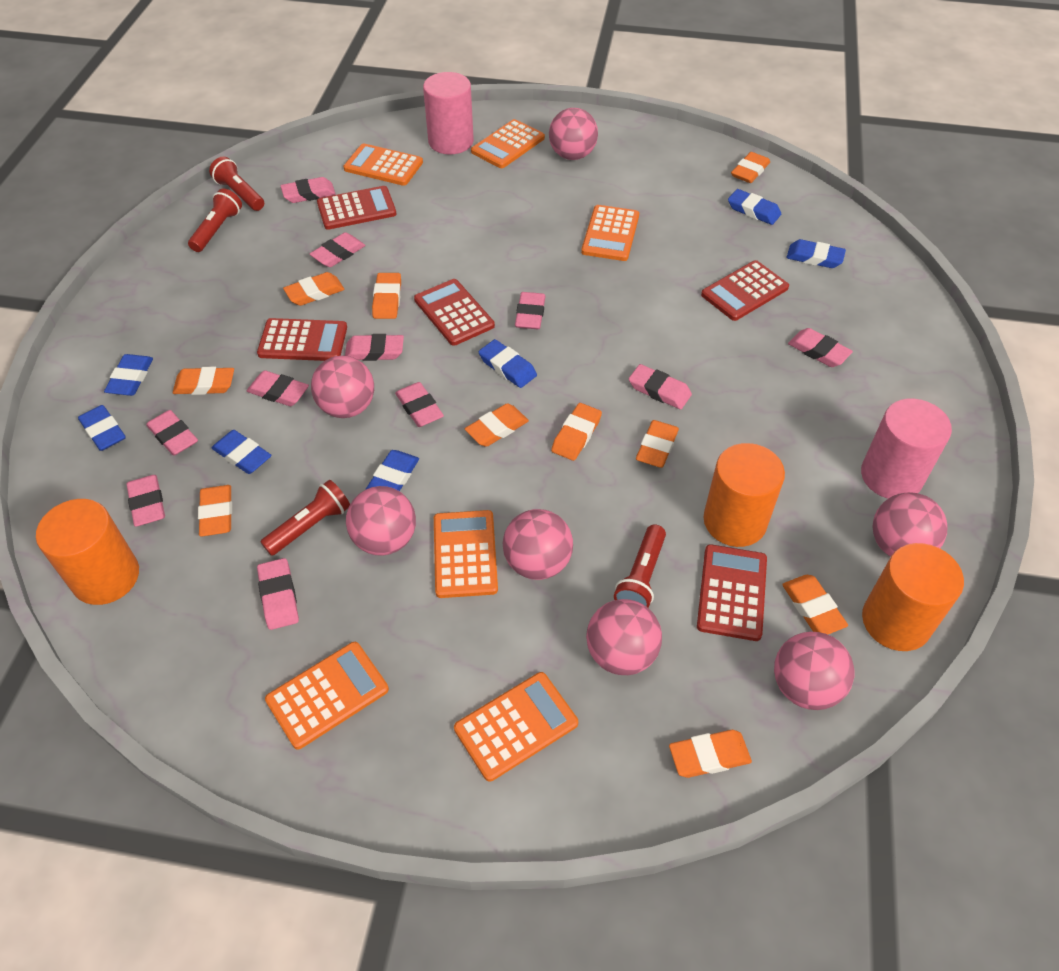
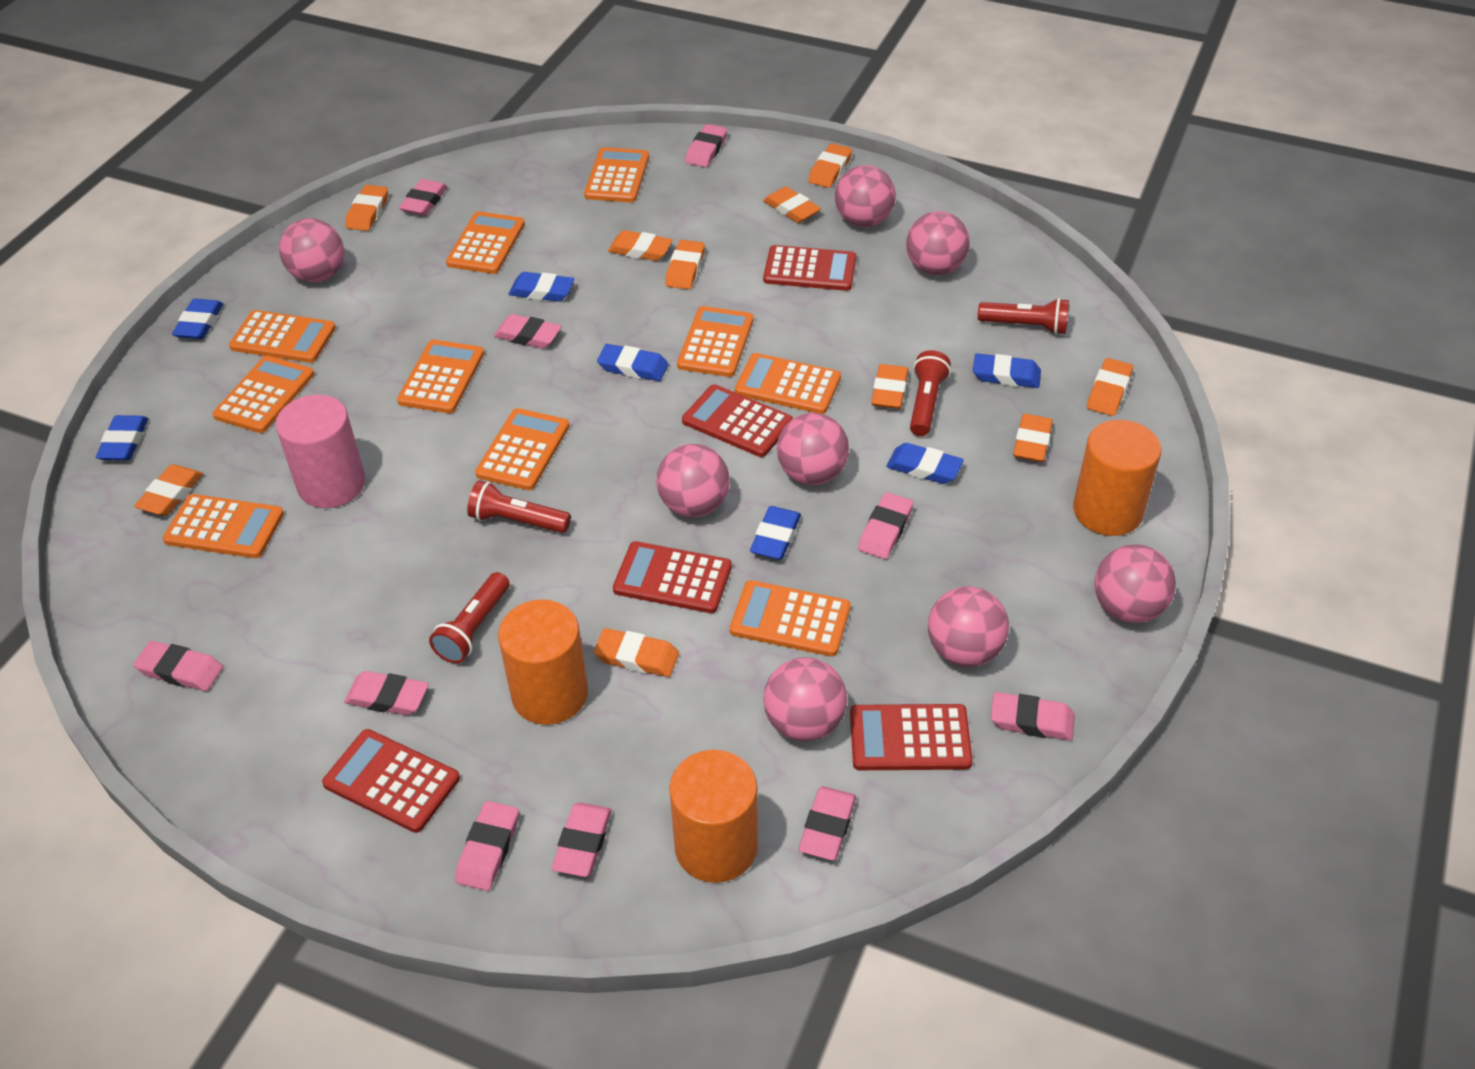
orange calculator: 6 -> 10
pink ball: 7 -> 8
pink cylinder: 2 -> 1
pink eraser: 11 -> 10

